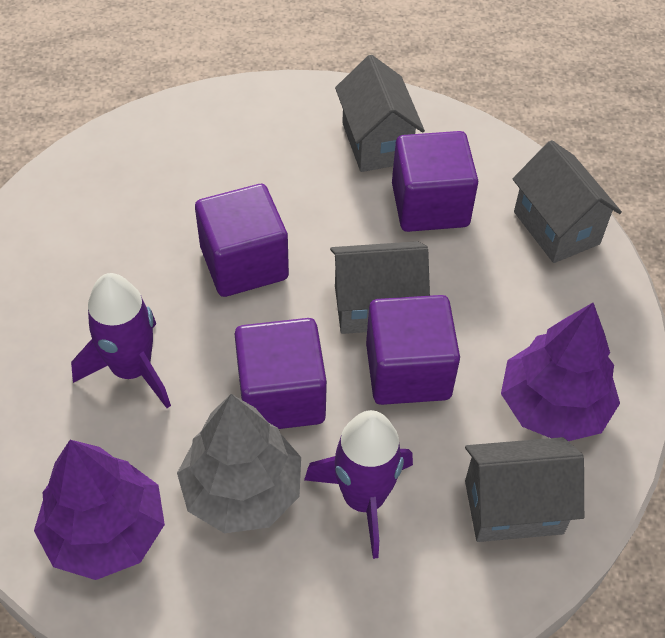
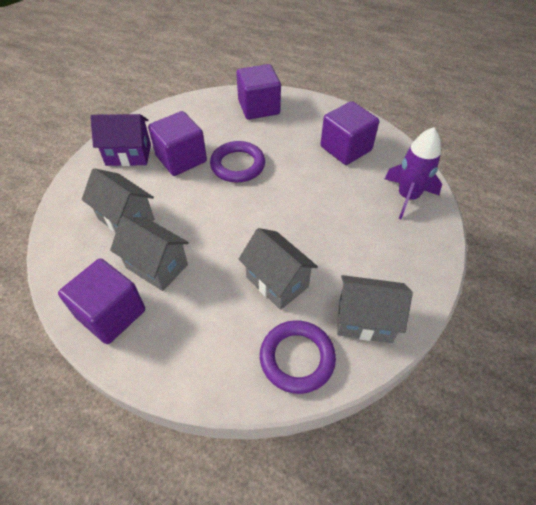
grey tree: 1 -> 0
purple house: 0 -> 1
purple ring: 0 -> 2
purple rocket: 2 -> 1
purple tree: 2 -> 0

